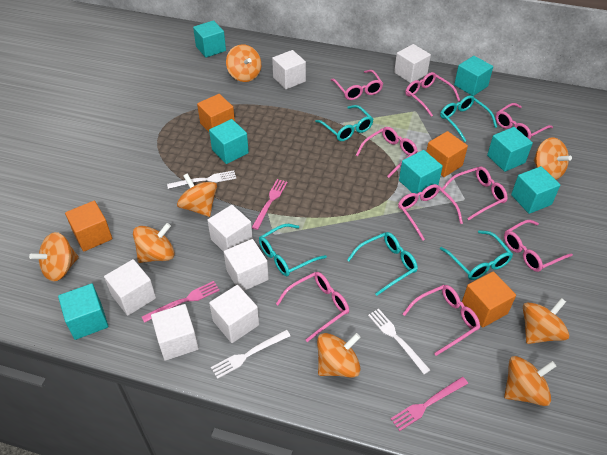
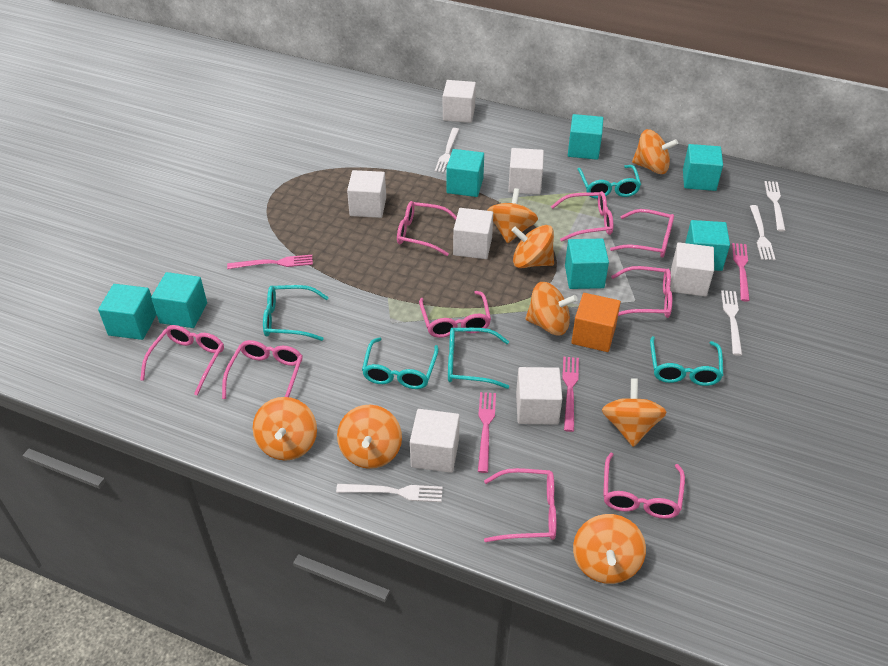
orange cube: 4 -> 1
pink fork: 3 -> 4
white fork: 3 -> 5

